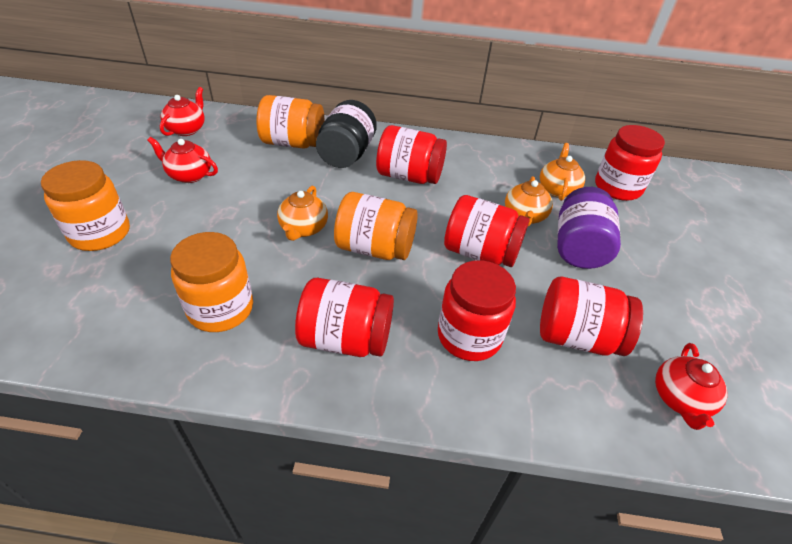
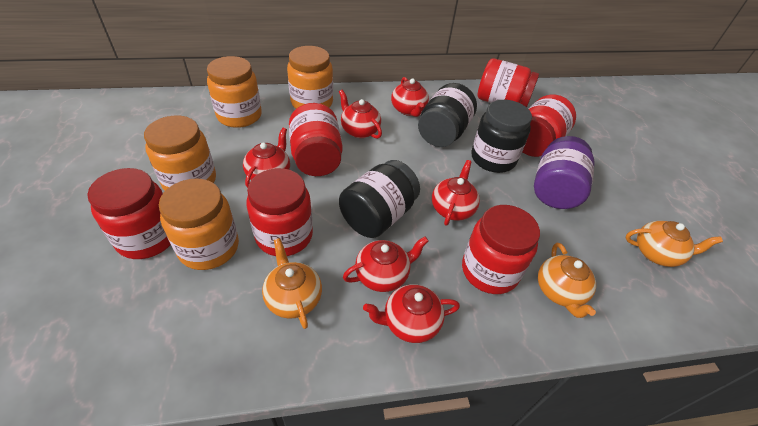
black jar: 1 -> 3
red teapot: 3 -> 6

